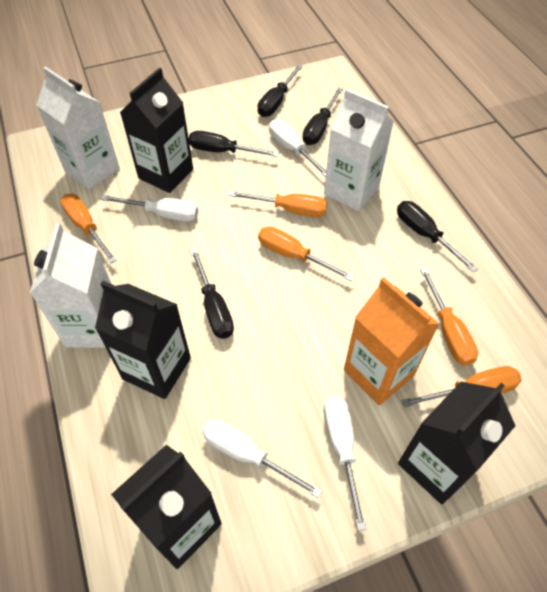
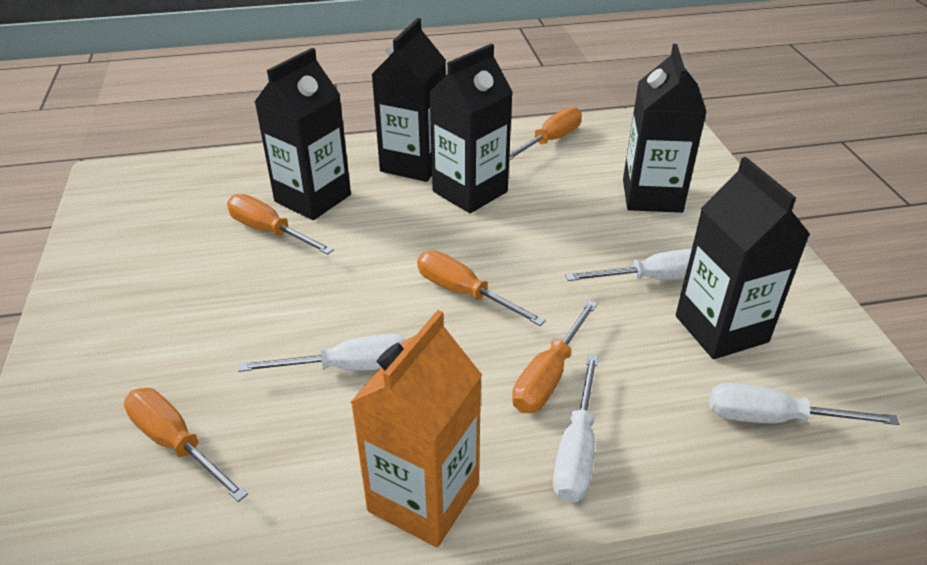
black carton: 4 -> 5
black screwdriver: 5 -> 0
white carton: 3 -> 0

